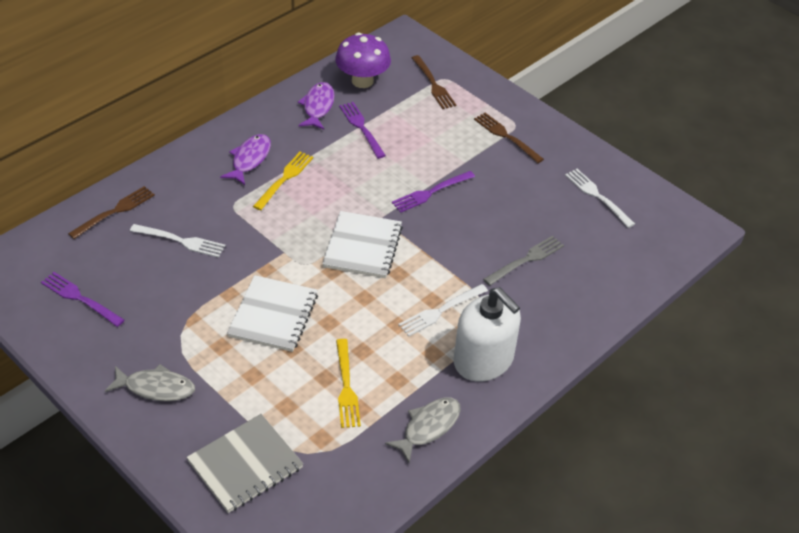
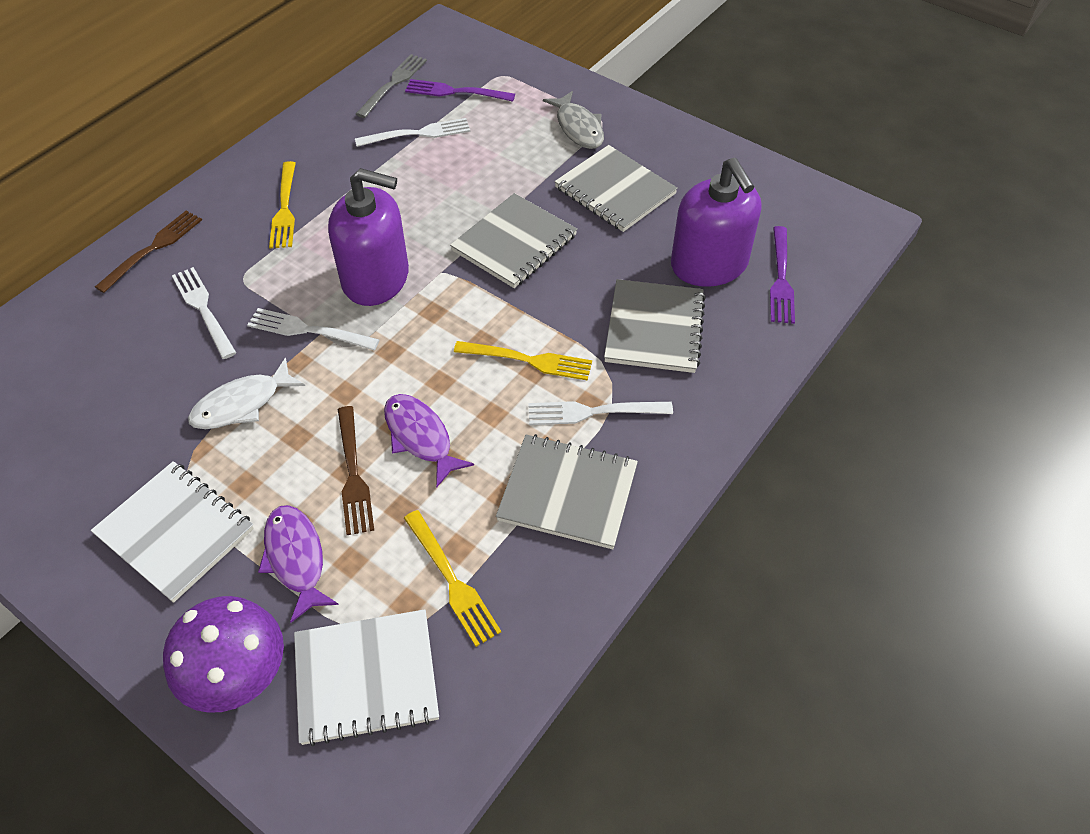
brown fork: 3 -> 2
grey fish: 2 -> 1
grey notebook: 1 -> 4
purple fork: 3 -> 2
purple soap dispenser: 0 -> 2
white fish: 0 -> 1
white fork: 3 -> 4
white soap dispenser: 1 -> 0
yellow fork: 2 -> 3

